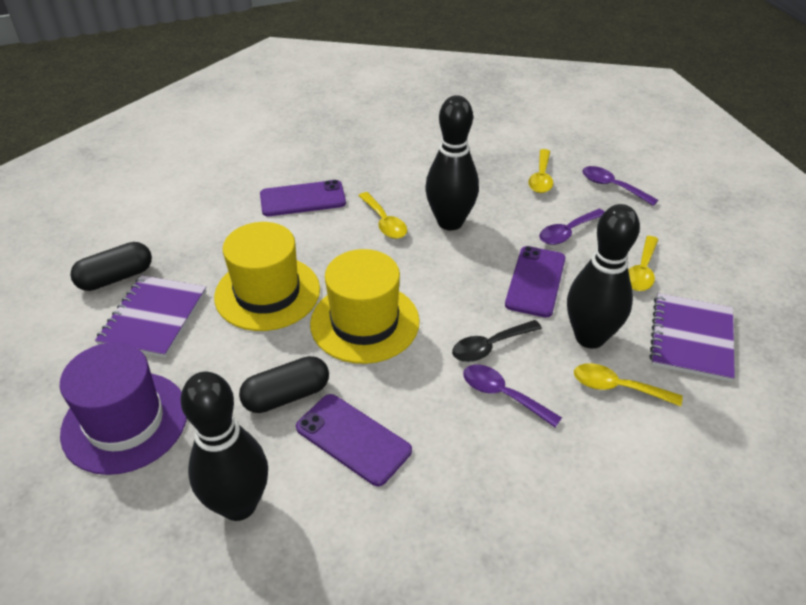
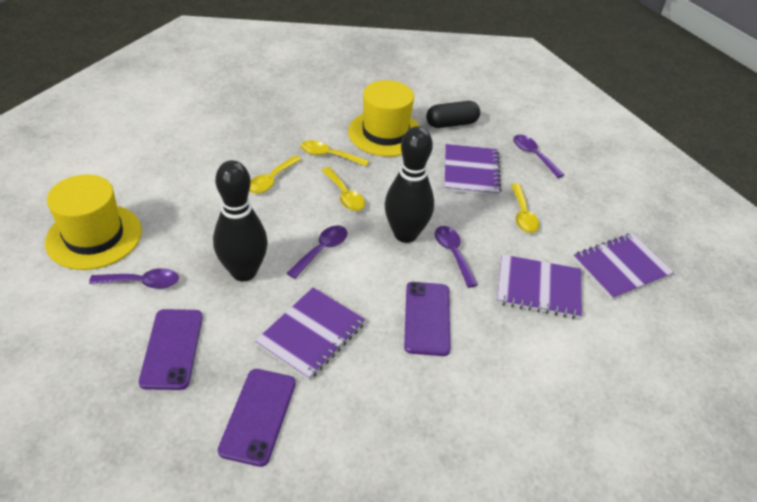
black bowling pin: 3 -> 2
black capsule: 2 -> 1
black spoon: 1 -> 0
purple hat: 1 -> 0
purple notebook: 2 -> 4
purple spoon: 3 -> 4

